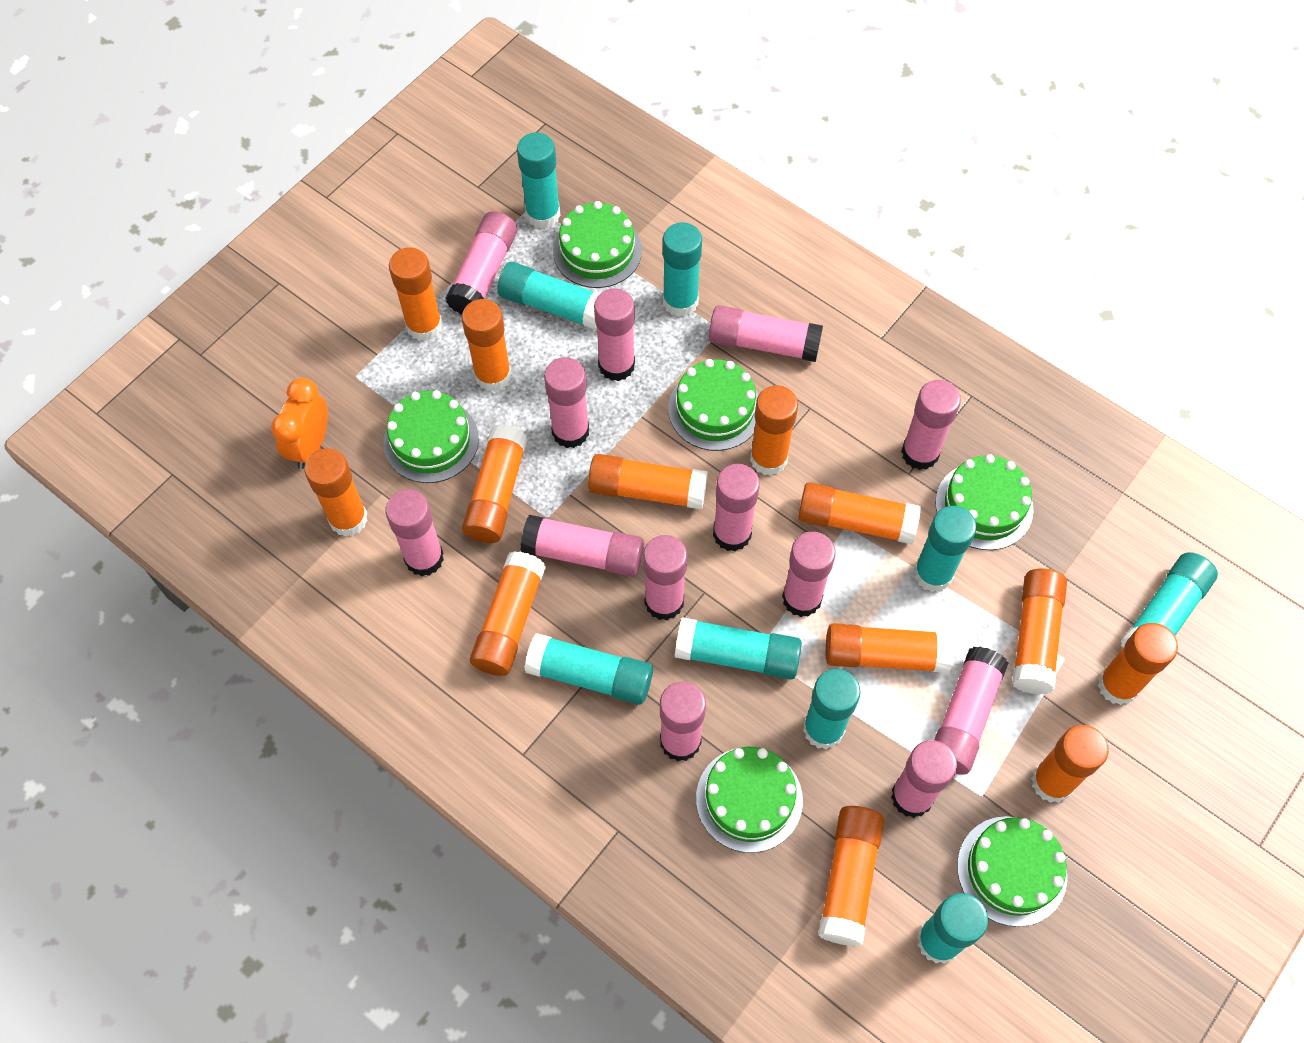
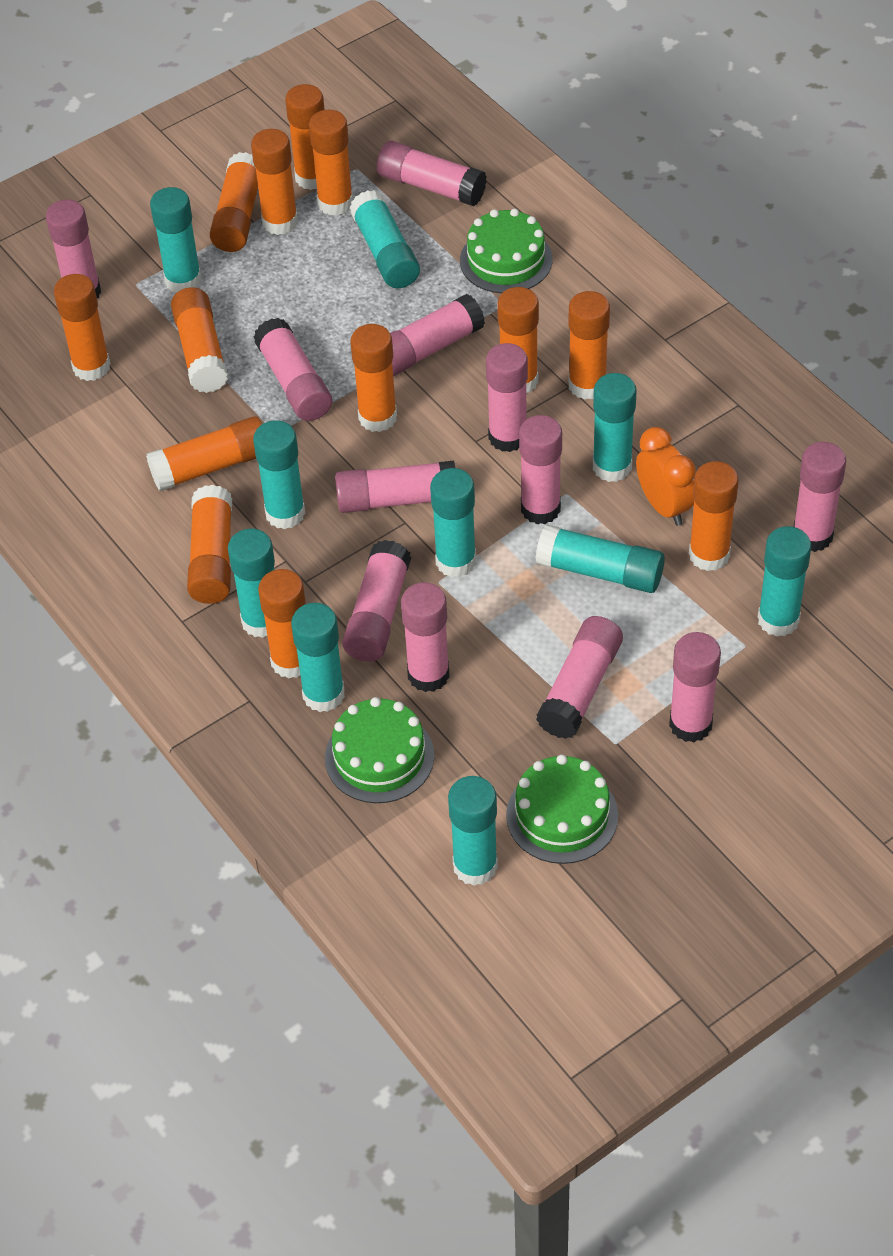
green cake: 6 -> 3
pink glue stick: 13 -> 12
turquoise glue stick: 9 -> 10

